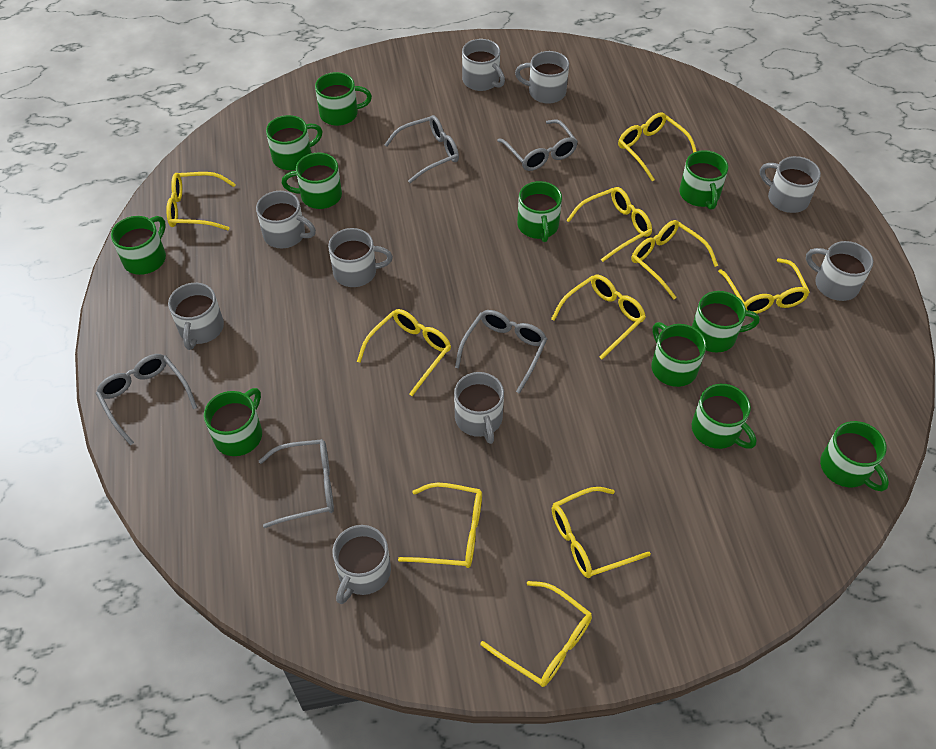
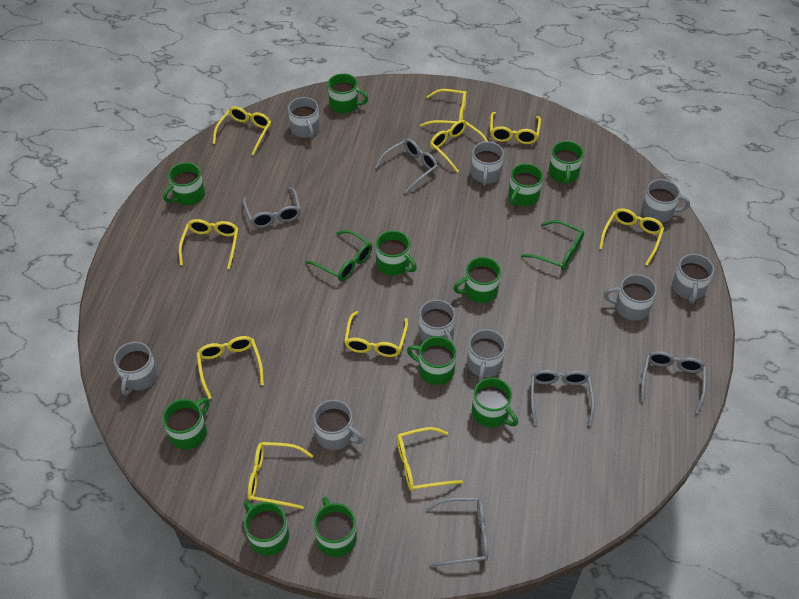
green glasses: 0 -> 2

